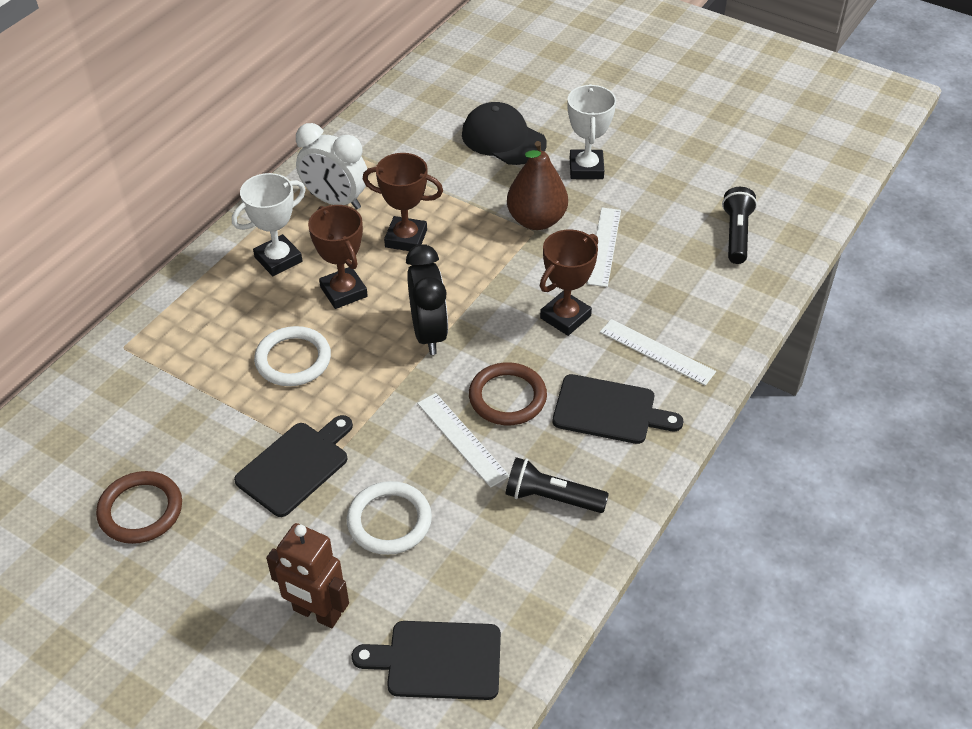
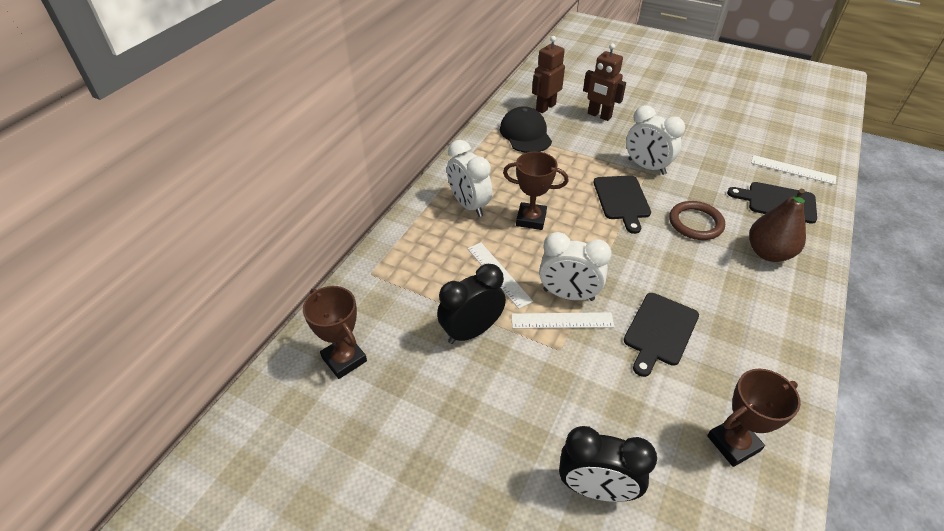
black clock: 1 -> 2
black flashlight: 2 -> 0
brown ring: 2 -> 1
brown robot: 1 -> 2
white clock: 1 -> 3
white ring: 2 -> 0
white trophy: 2 -> 0

